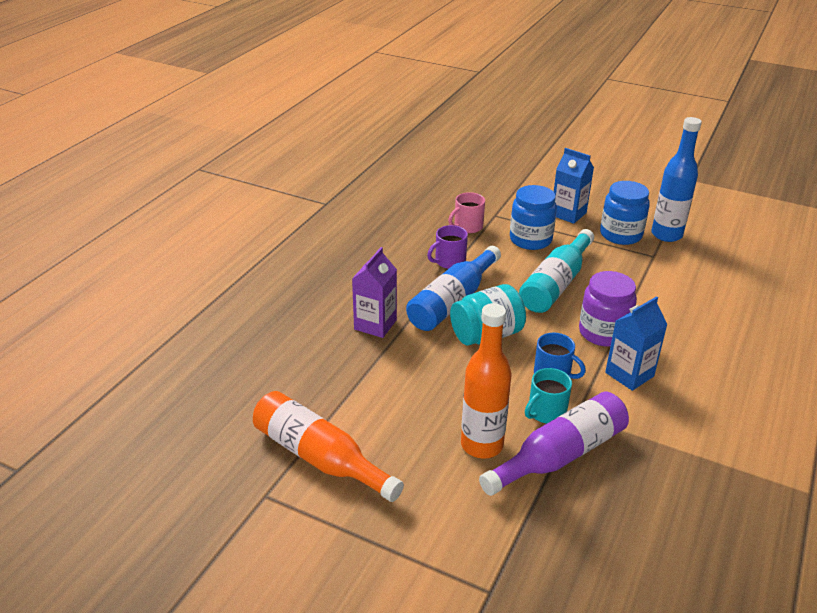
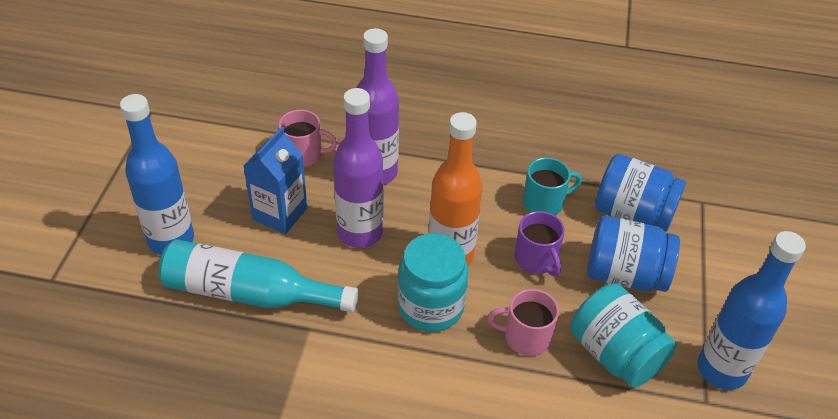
blue carton: 2 -> 1
blue mug: 1 -> 0
orange bottle: 2 -> 1
pink mug: 1 -> 2
purple bottle: 1 -> 2
purple carton: 1 -> 0
purple jar: 1 -> 0
turquoise jar: 1 -> 2

